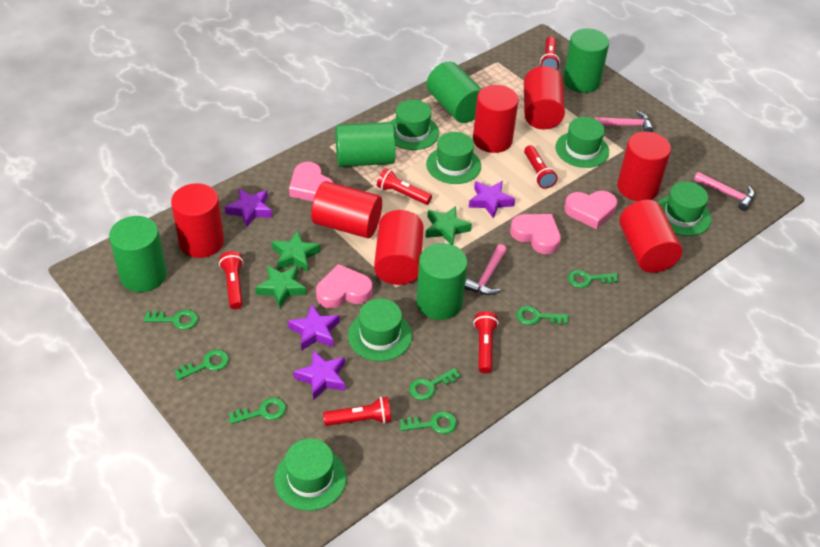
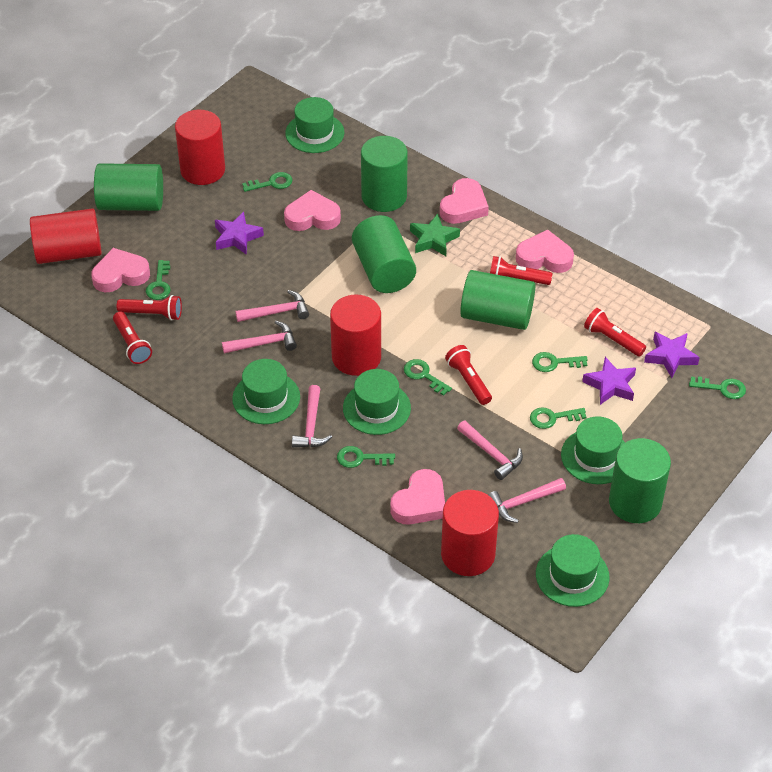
green hat: 6 -> 5
green star: 3 -> 1
pink hammer: 3 -> 5
pink heart: 4 -> 5
purple star: 4 -> 3
red cylinder: 7 -> 4
red flashlight: 6 -> 5

